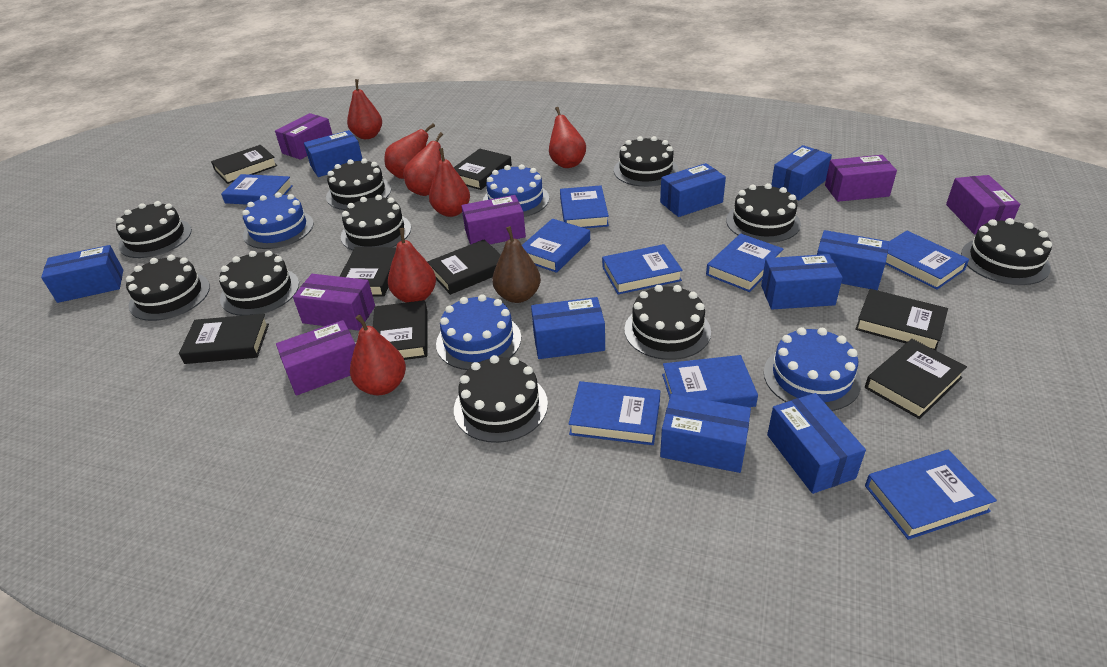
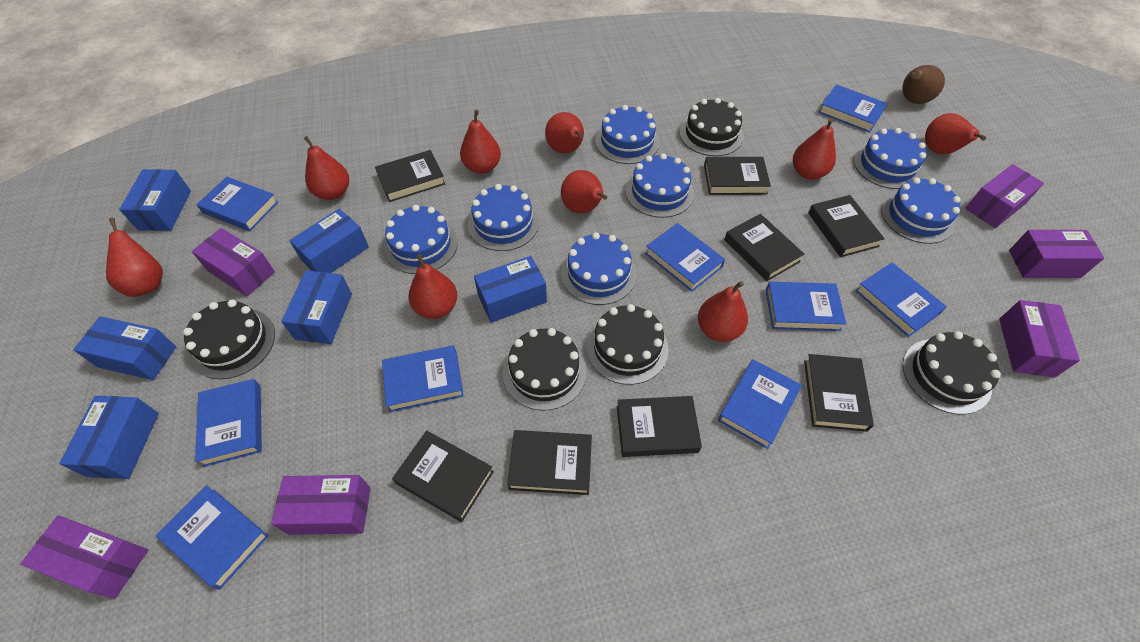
black cake: 10 -> 5
blue box: 9 -> 6
blue cake: 4 -> 7
red pear: 7 -> 9

